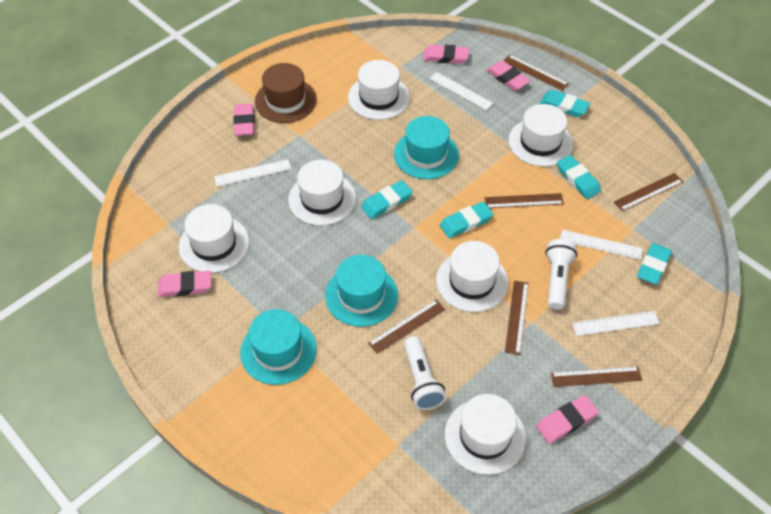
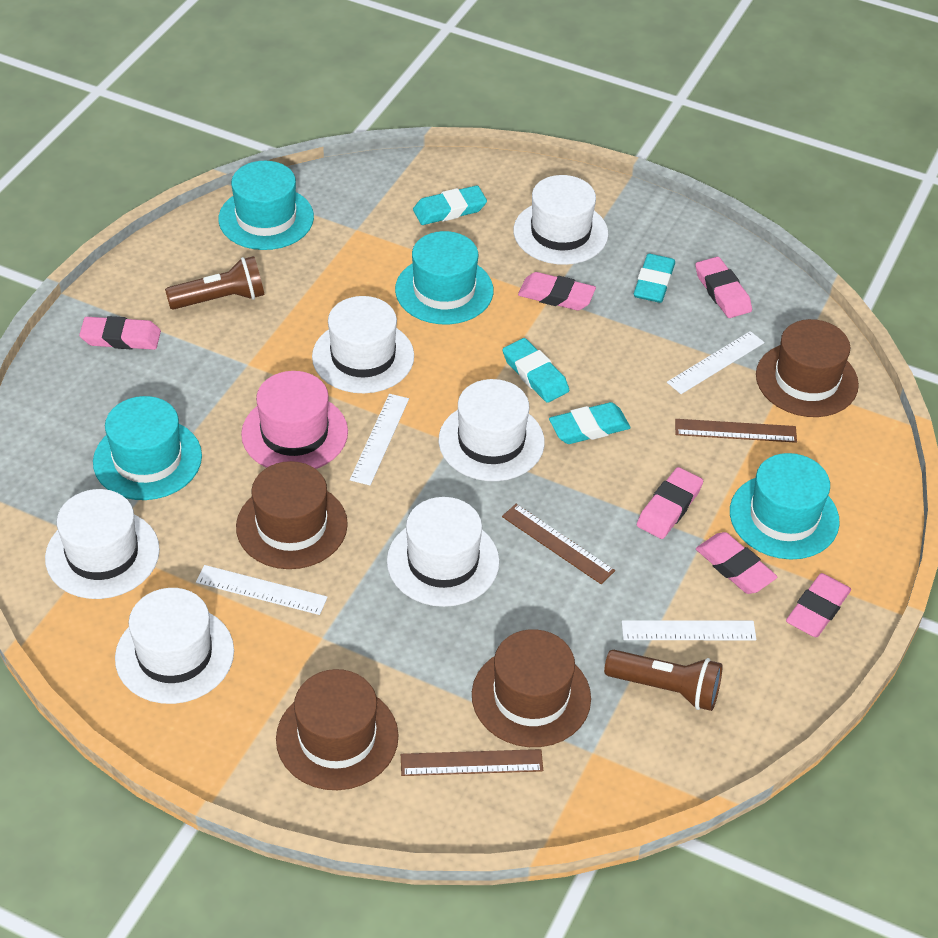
brown flashlight: 0 -> 2
brown hat: 1 -> 4
brown ruler: 6 -> 3
pink eraser: 5 -> 6
pink hat: 0 -> 1
turquoise eraser: 5 -> 4
turquoise hat: 3 -> 4
white flashlight: 2 -> 0

